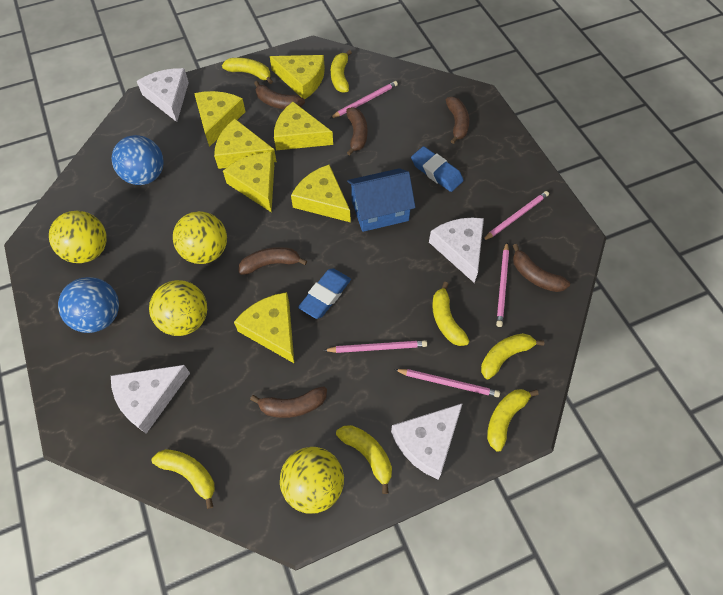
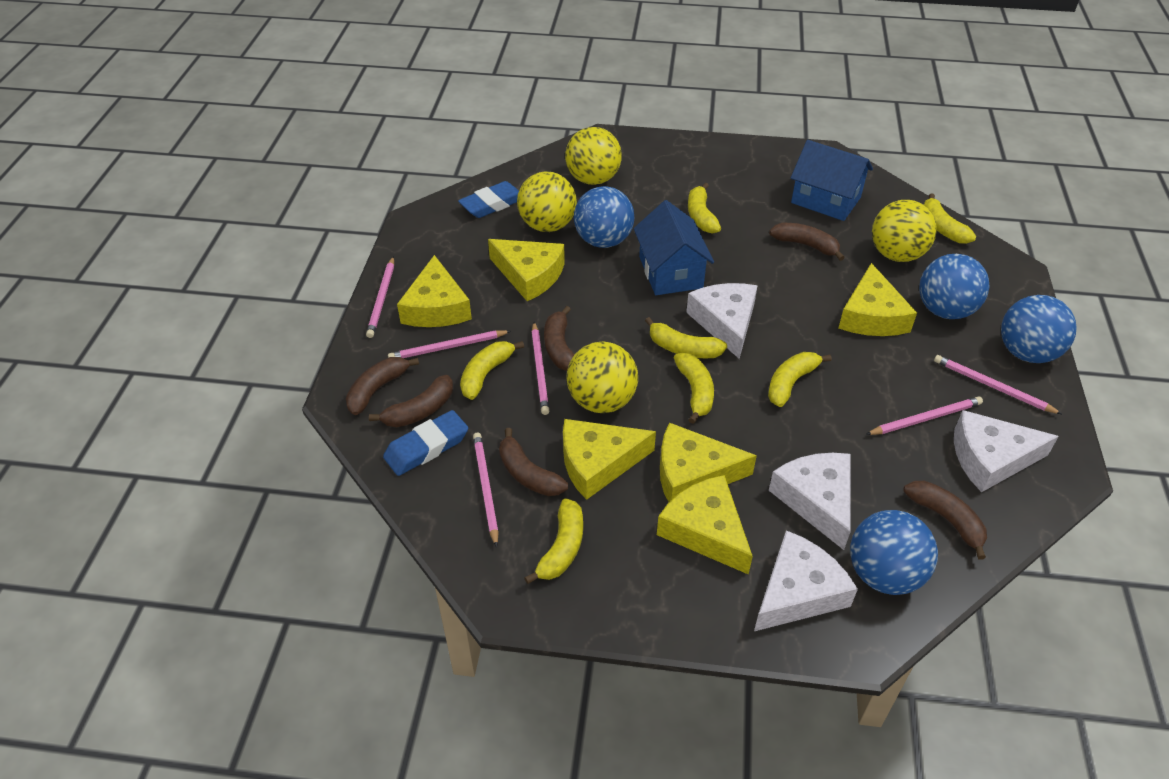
blue ball: 2 -> 4
blue house: 1 -> 2
pink pencil: 5 -> 6
yellow cheese: 7 -> 6

